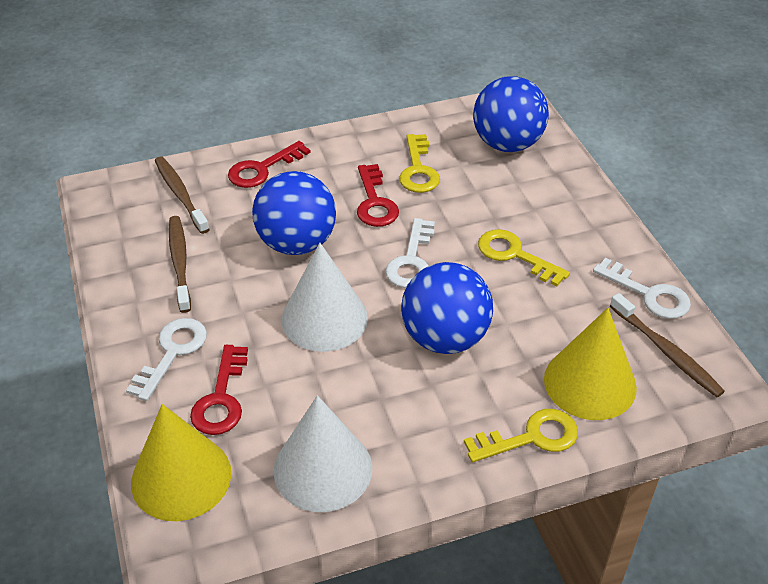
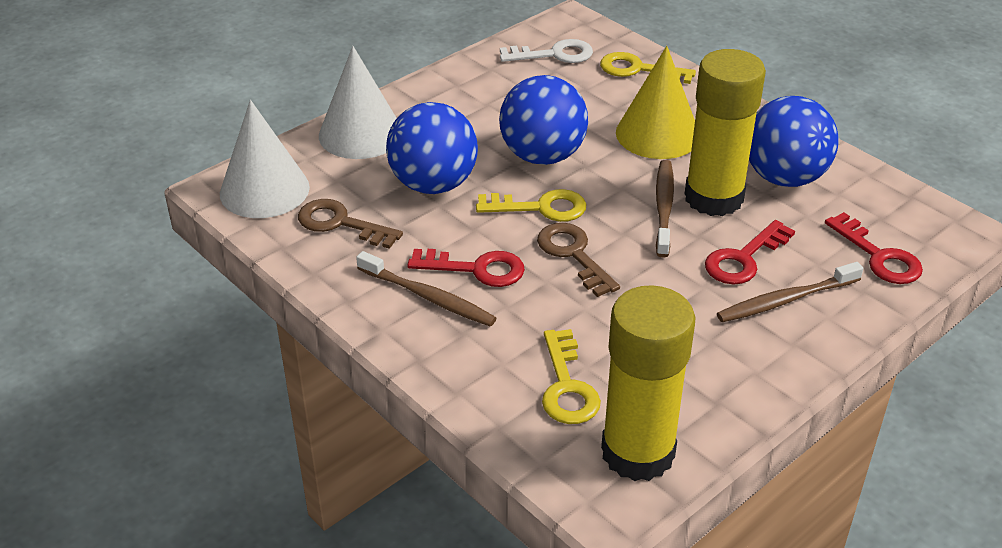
brown key: 0 -> 2
white key: 3 -> 1
yellow cone: 2 -> 1
yellow glue stick: 0 -> 2

